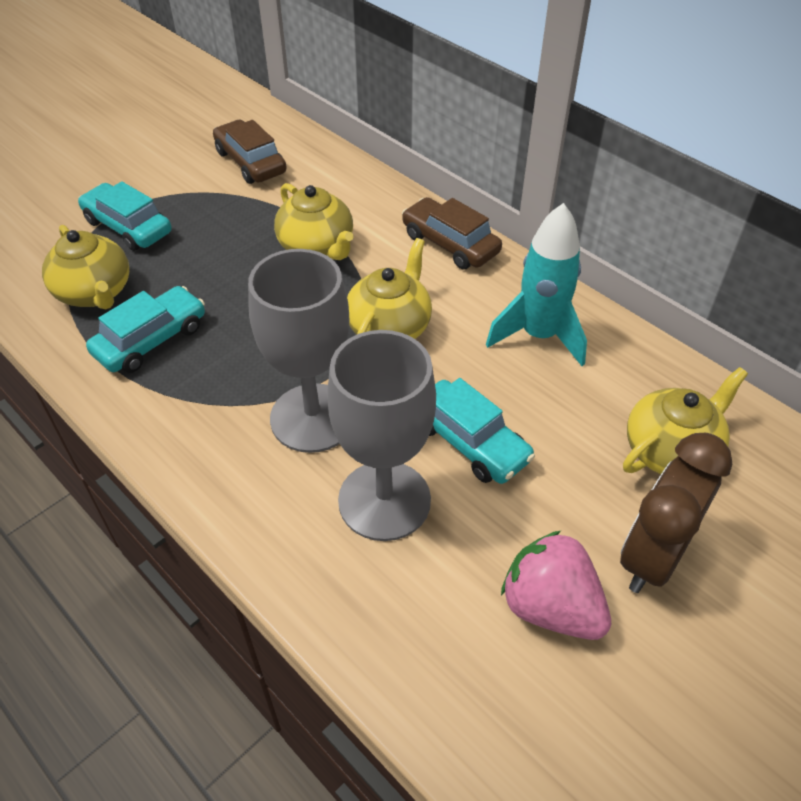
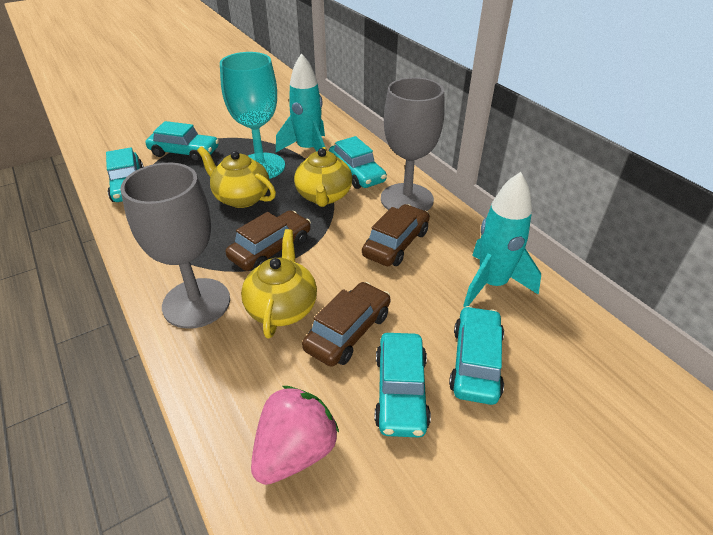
brown car: 2 -> 3
brown clock: 1 -> 0
turquoise car: 3 -> 5
turquoise goblet: 0 -> 1
turquoise rocket: 1 -> 2
yellow teapot: 4 -> 3

